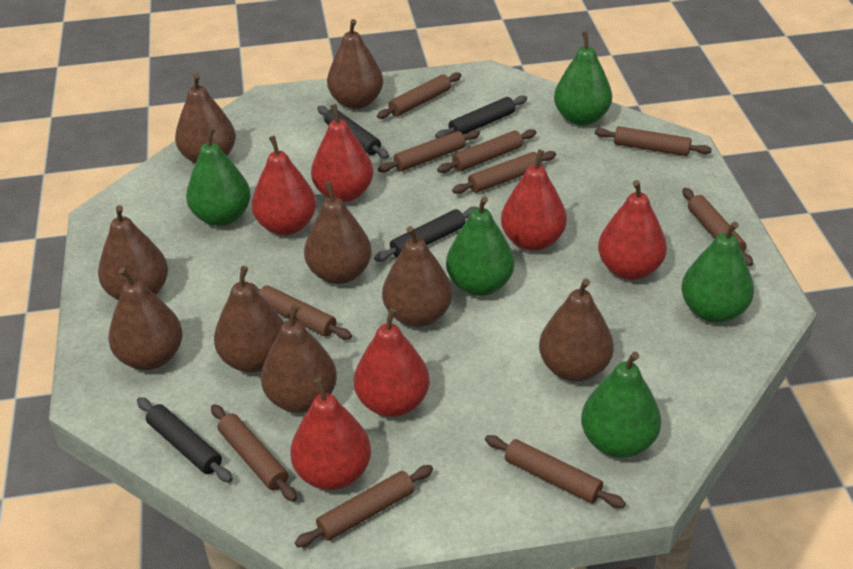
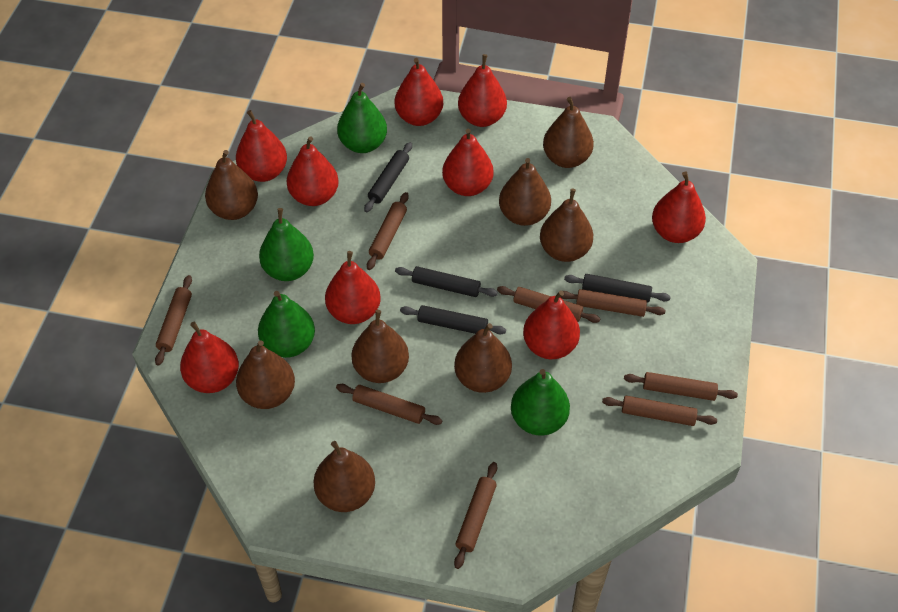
brown pear: 9 -> 8
brown rolling pin: 10 -> 8
green pear: 5 -> 4
red pear: 6 -> 9

